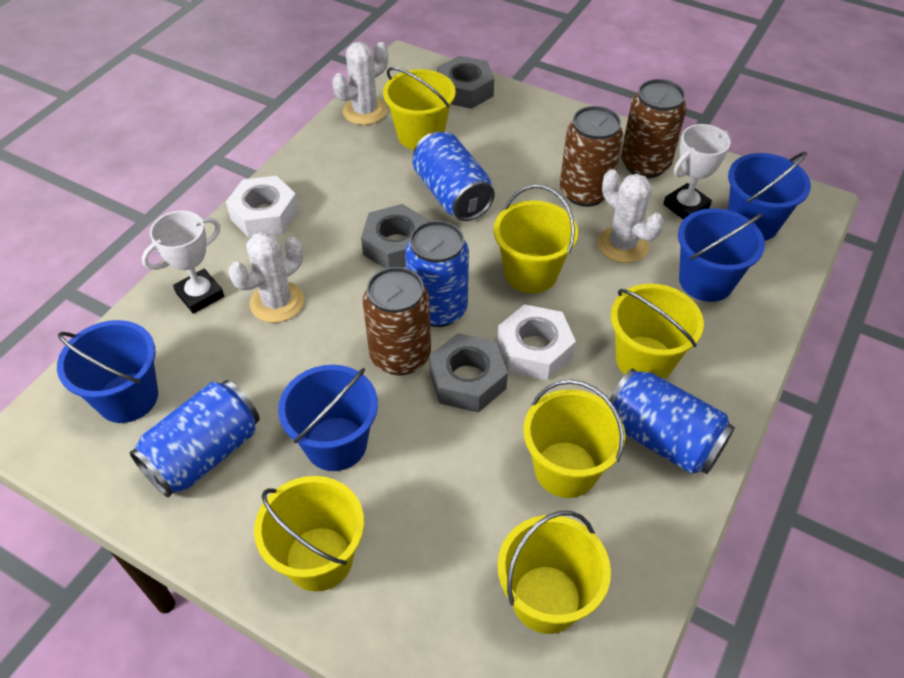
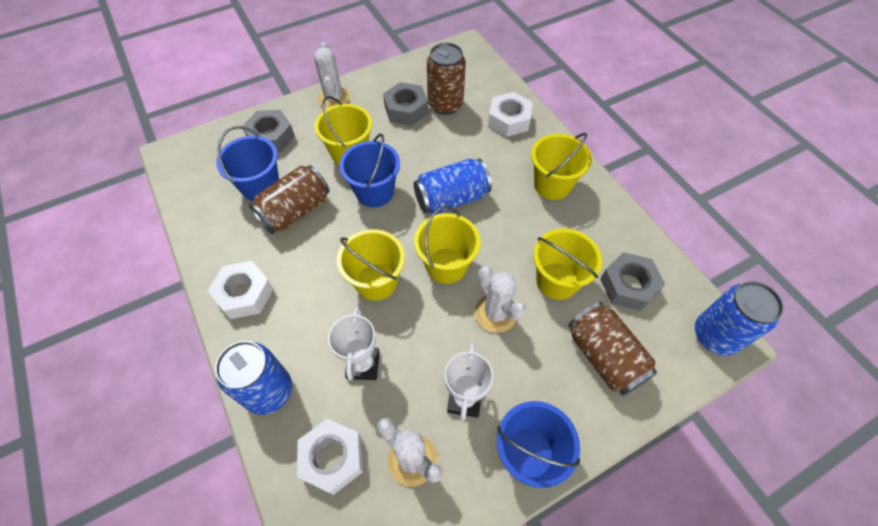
blue bucket: 4 -> 3
blue can: 4 -> 3
white nut: 2 -> 3
yellow bucket: 6 -> 5

